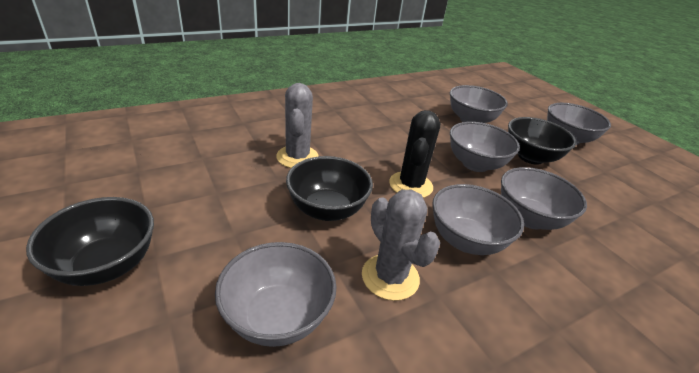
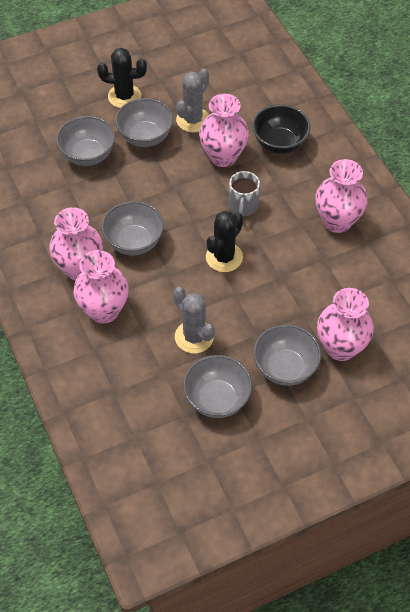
black bowl: 3 -> 1
black cactus: 1 -> 2
grey bowl: 6 -> 5
grey mug: 0 -> 1
pink vase: 0 -> 5

